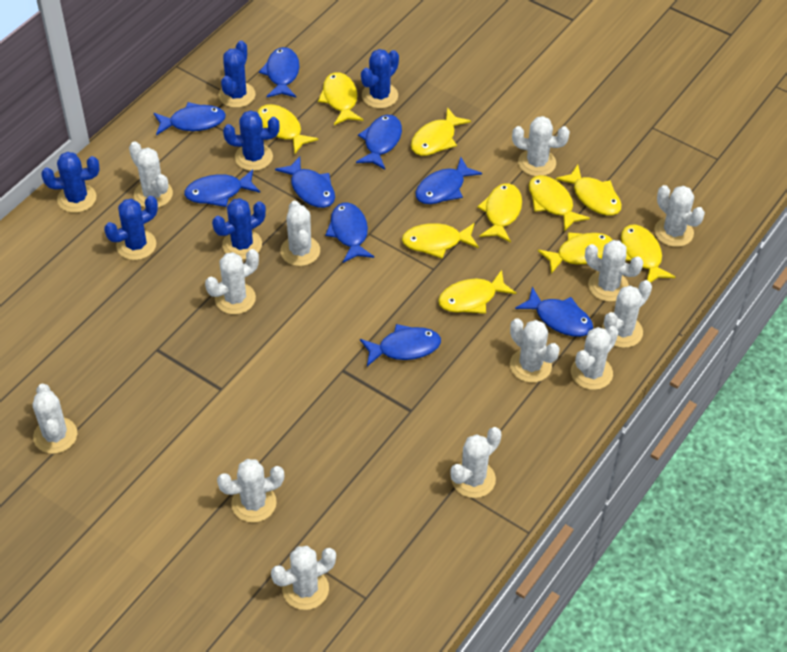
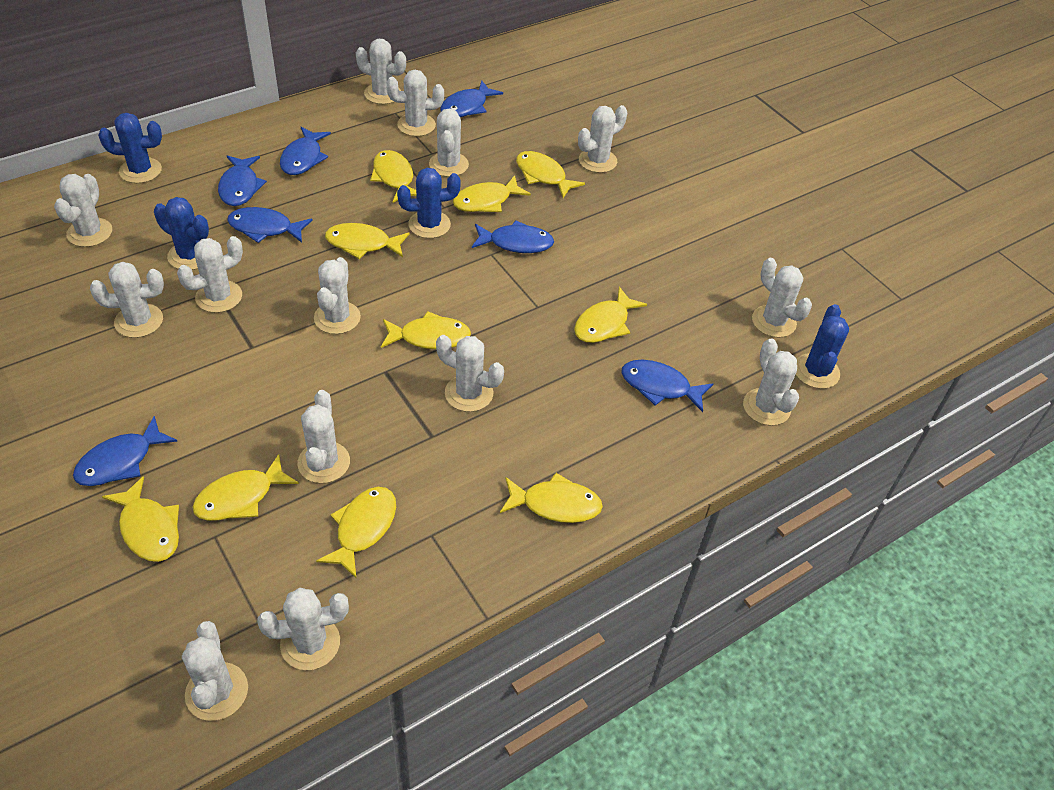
blue cactus: 6 -> 4
blue fish: 9 -> 7
white cactus: 13 -> 14

